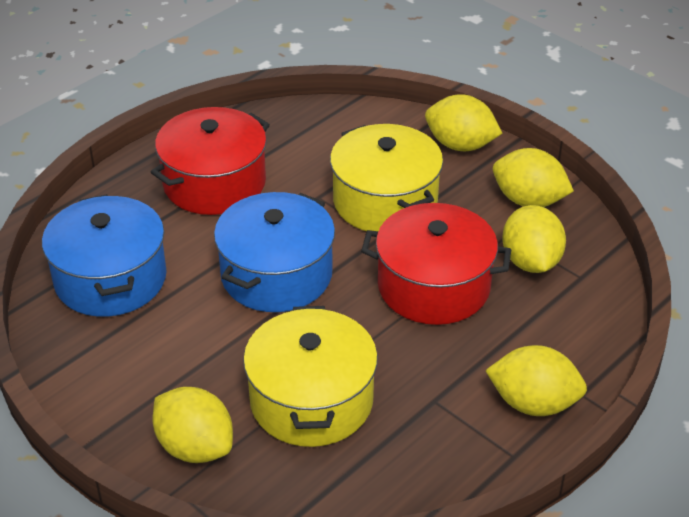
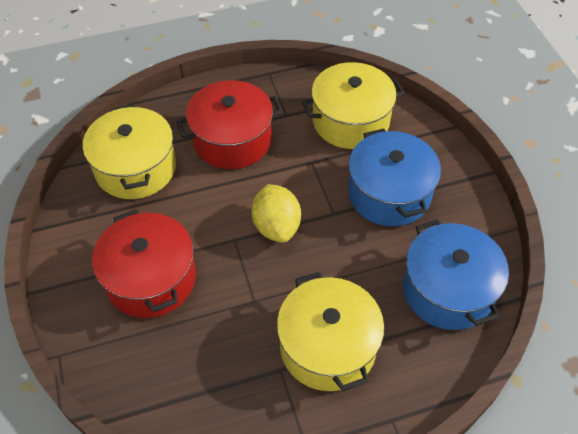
yellow lemon: 5 -> 1
yellow pot: 2 -> 3

